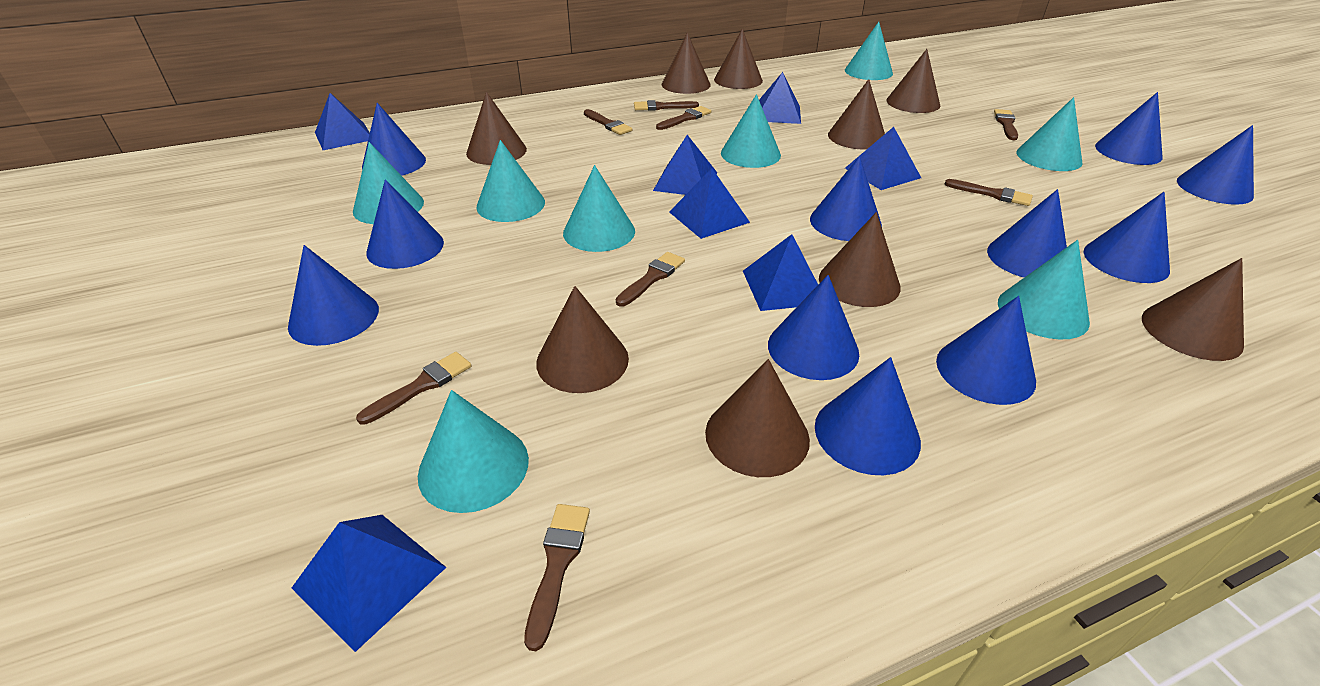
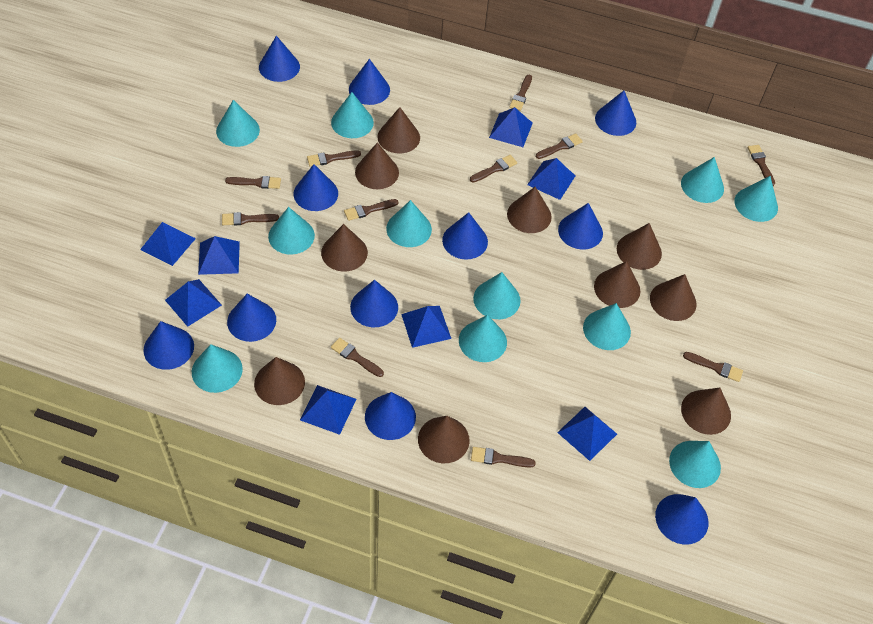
blue pyramid: 7 -> 8
brown brush: 8 -> 11
brown cone: 9 -> 10
turquoise cone: 8 -> 11

